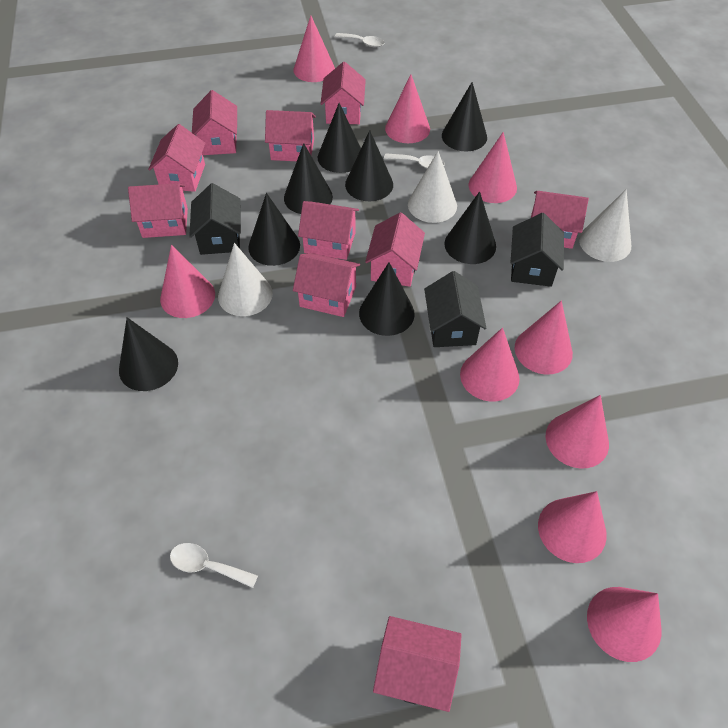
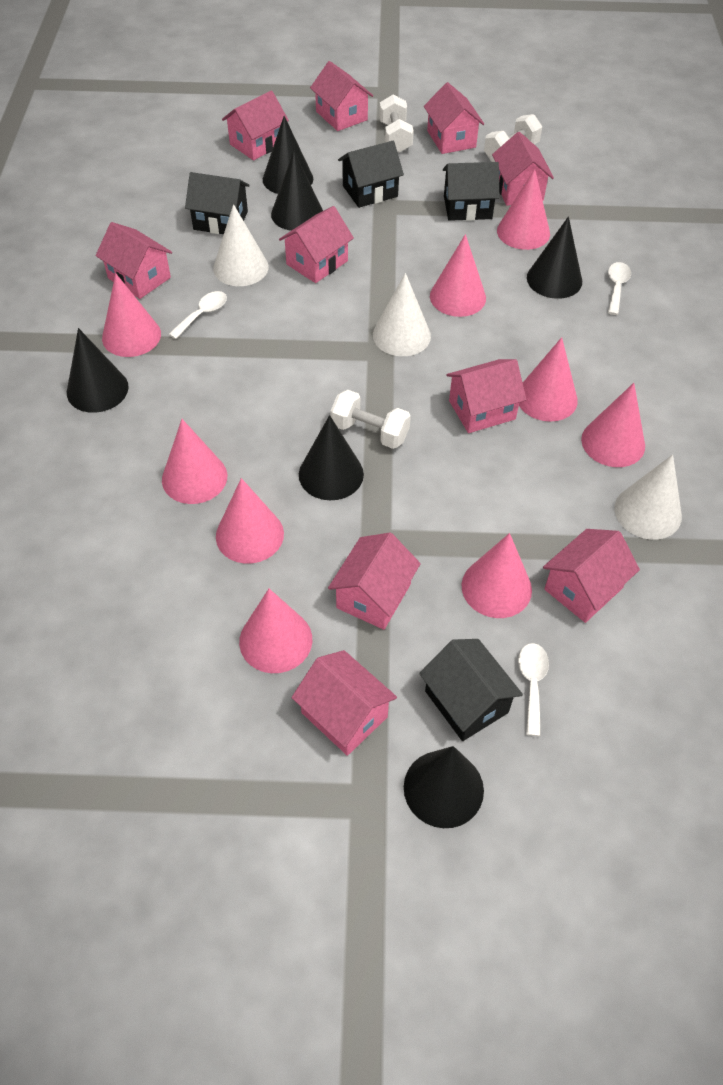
black cone: 8 -> 6
black house: 3 -> 4
white dumbbell: 0 -> 3

